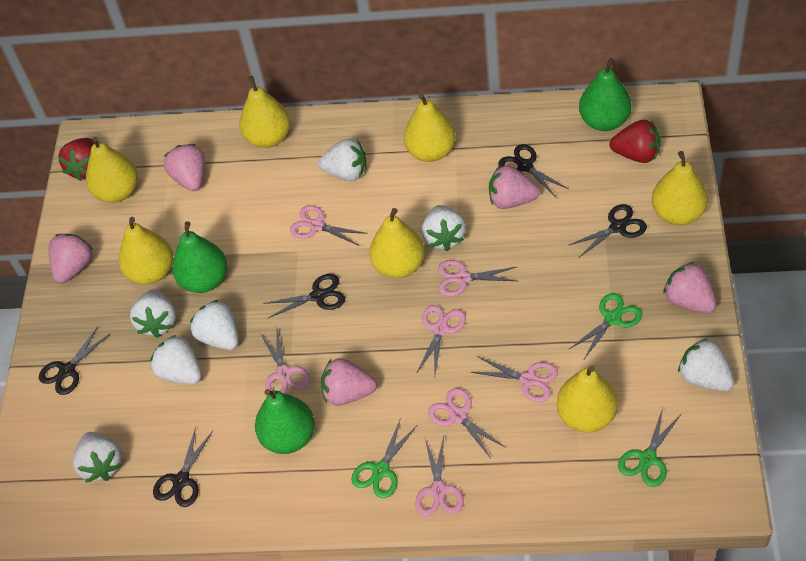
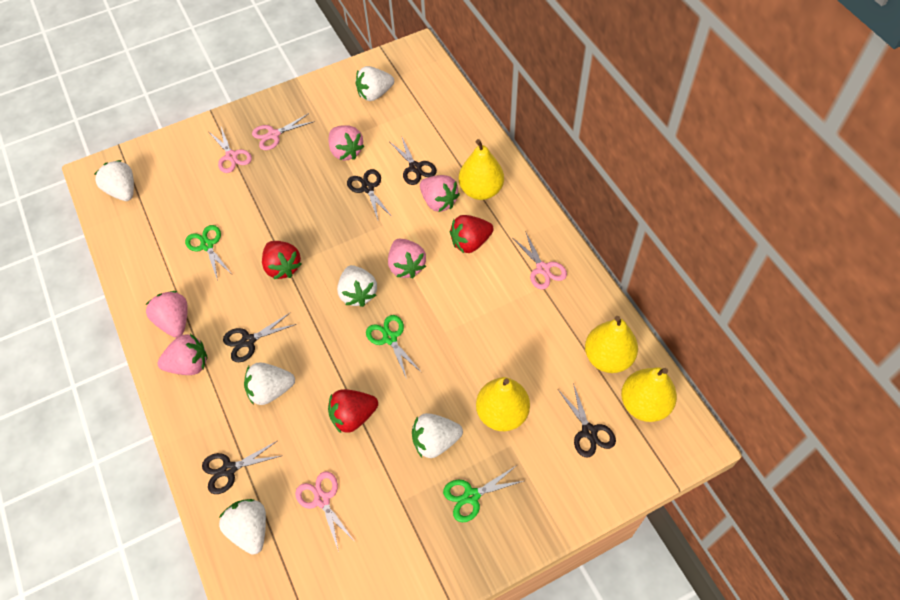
green pear: 3 -> 0
pink scissors: 7 -> 4
red strawberry: 2 -> 3
white strawberry: 7 -> 6
yellow pear: 7 -> 4

